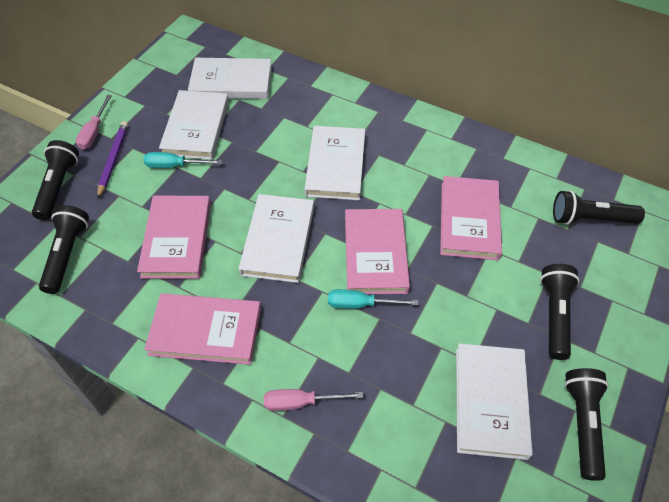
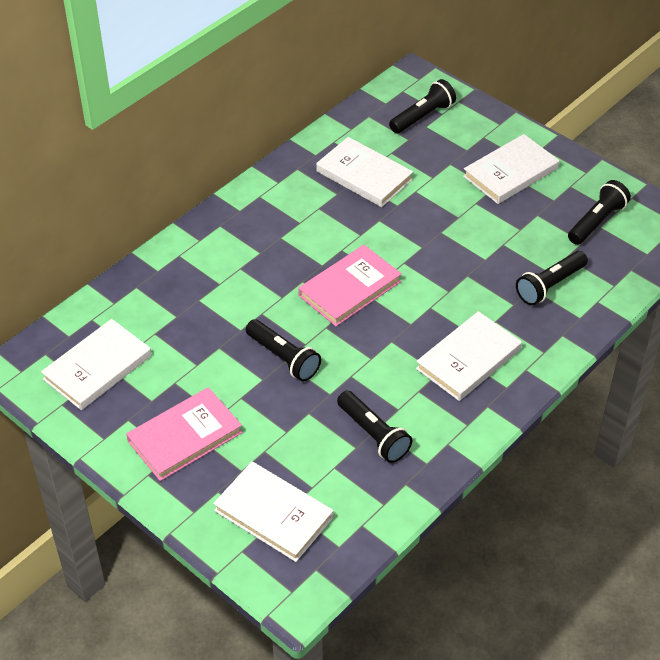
pink book: 4 -> 2
pink screwdriver: 2 -> 0
purple pencil: 1 -> 0
turquoise screwdriver: 2 -> 0

